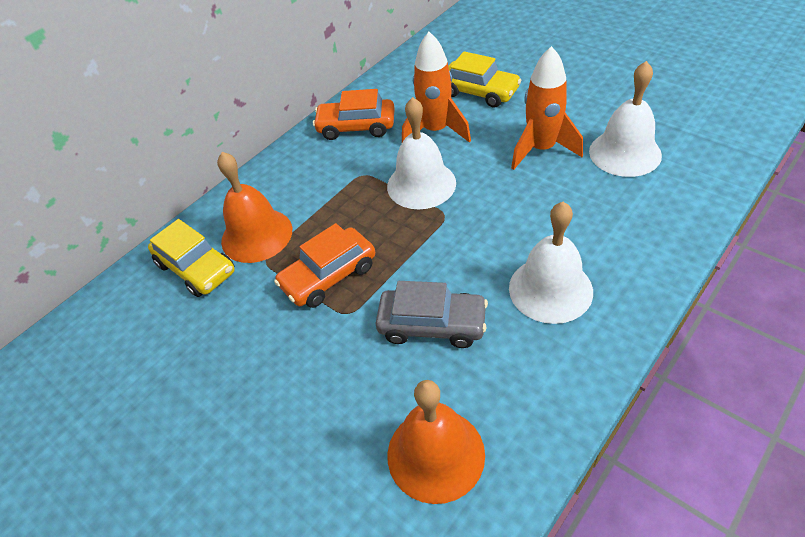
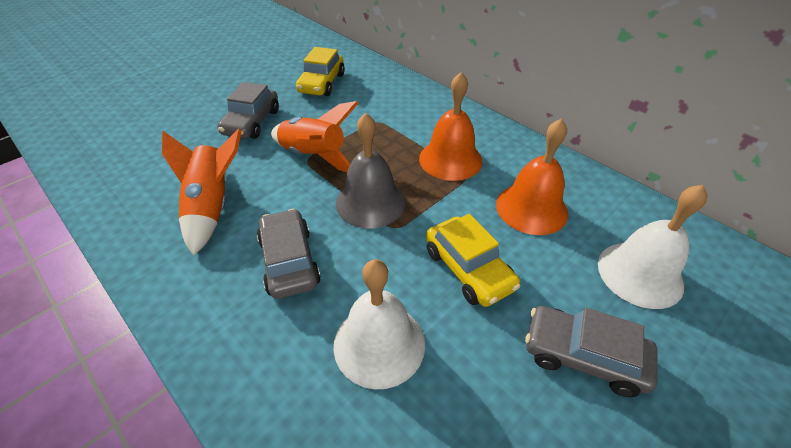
grey bell: 0 -> 1
grey car: 1 -> 3
orange car: 2 -> 0
white bell: 3 -> 2

